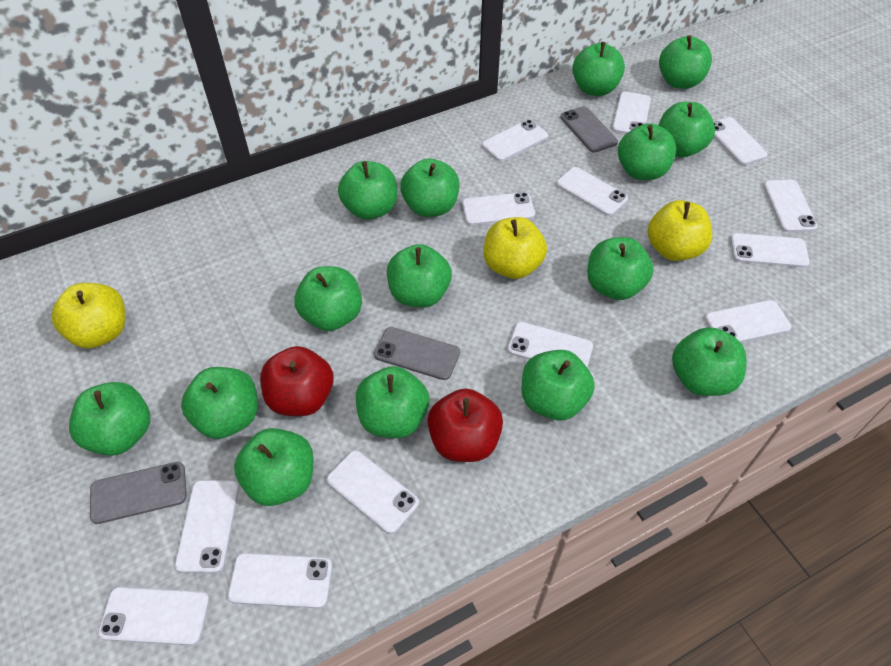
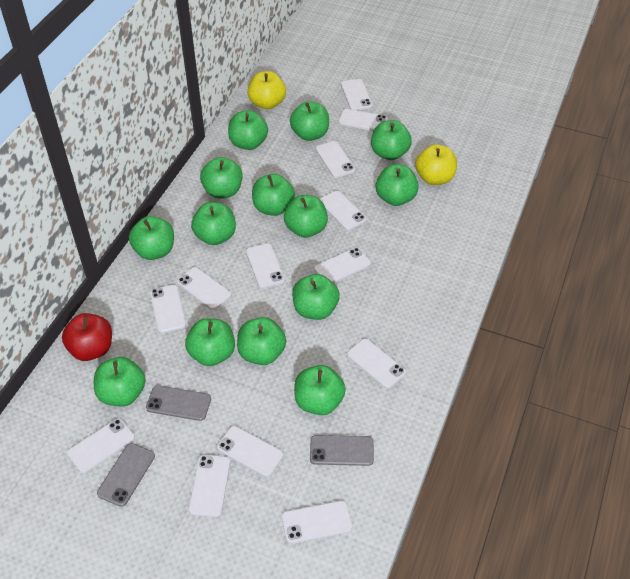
green apple: 15 -> 14
red apple: 2 -> 1
yellow apple: 3 -> 2

